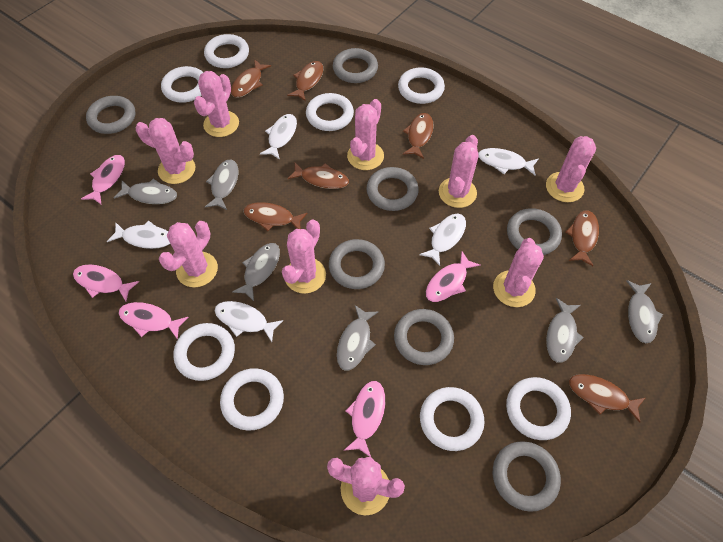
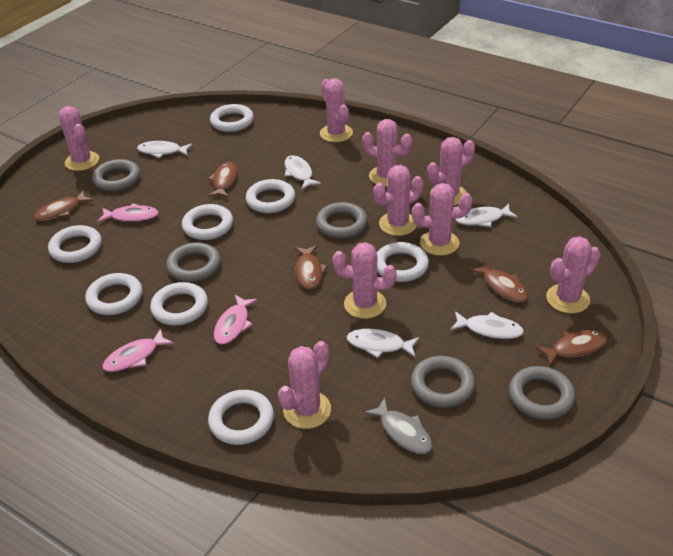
brown fish: 7 -> 5
grey fish: 6 -> 1
grey ring: 7 -> 5
pink fish: 5 -> 3

